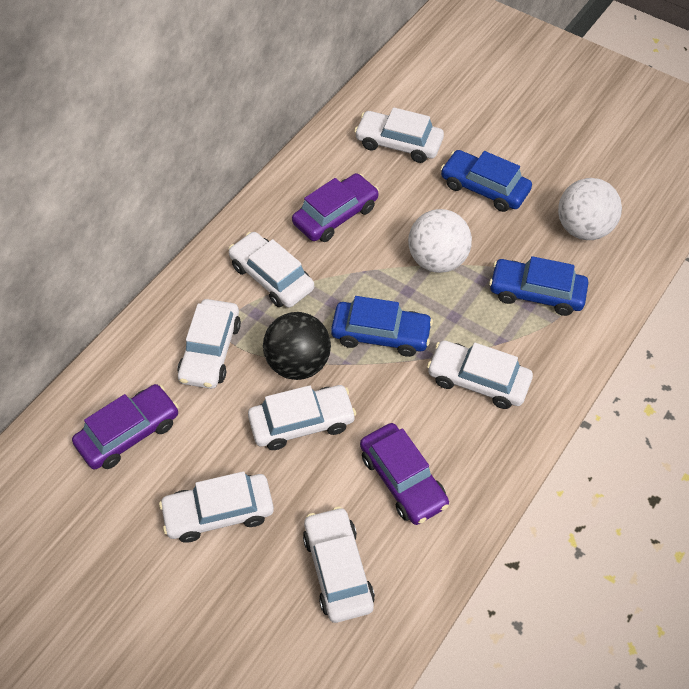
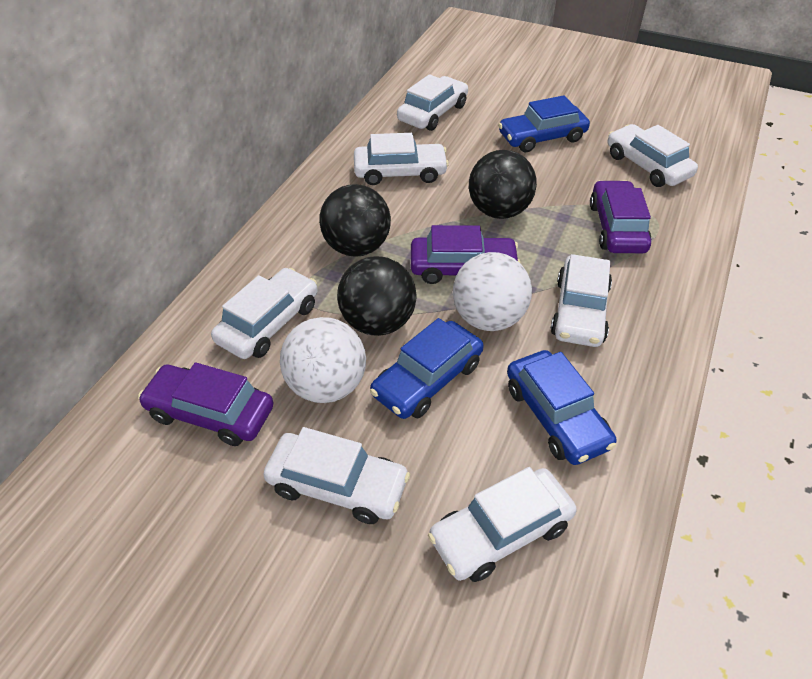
black ball: 1 -> 3

